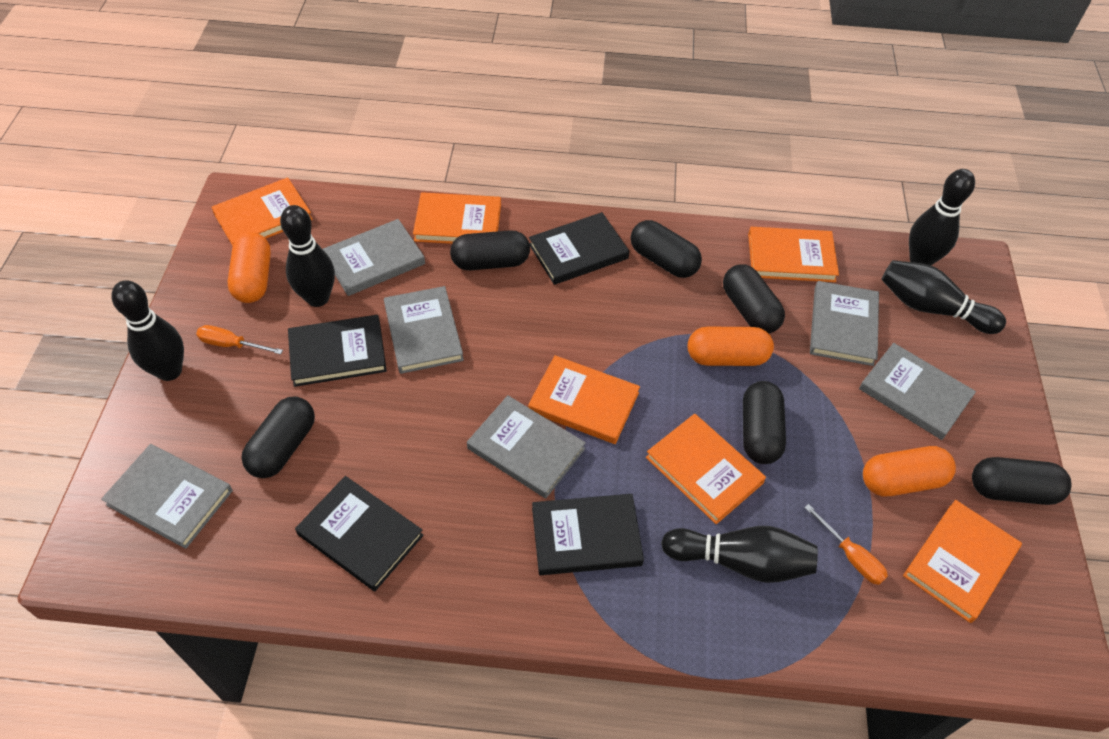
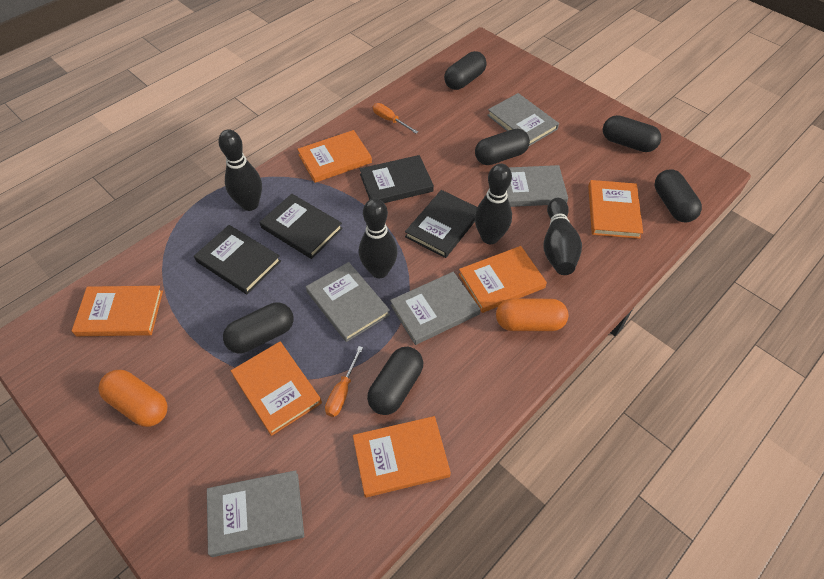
black bowling pin: 5 -> 4
grey book: 6 -> 5
orange capsule: 3 -> 2

